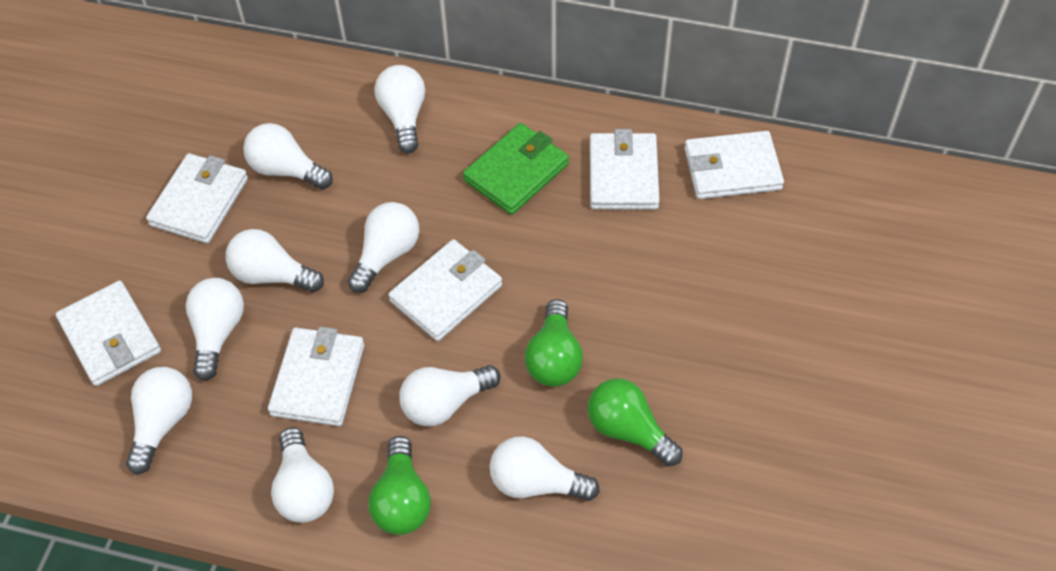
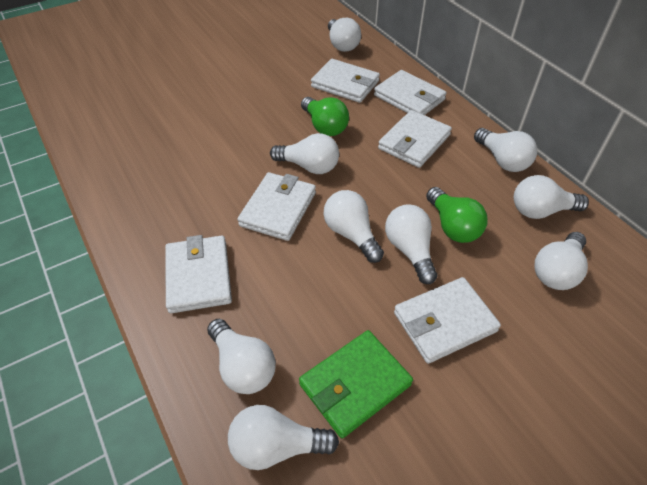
green light bulb: 3 -> 2

